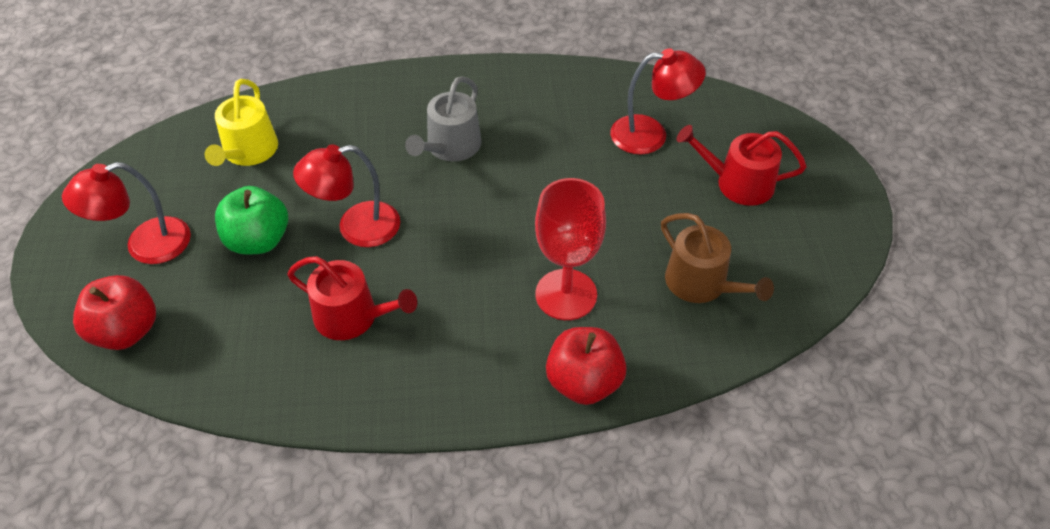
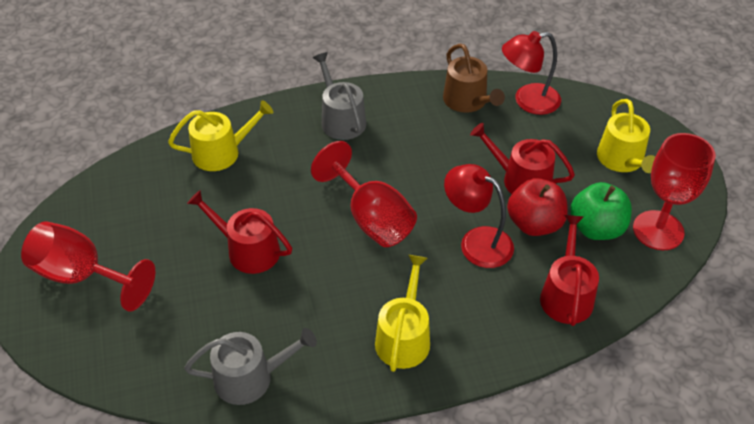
grey watering can: 1 -> 2
red apple: 2 -> 1
red goblet: 1 -> 3
red lamp: 3 -> 2
red watering can: 2 -> 3
yellow watering can: 1 -> 3

